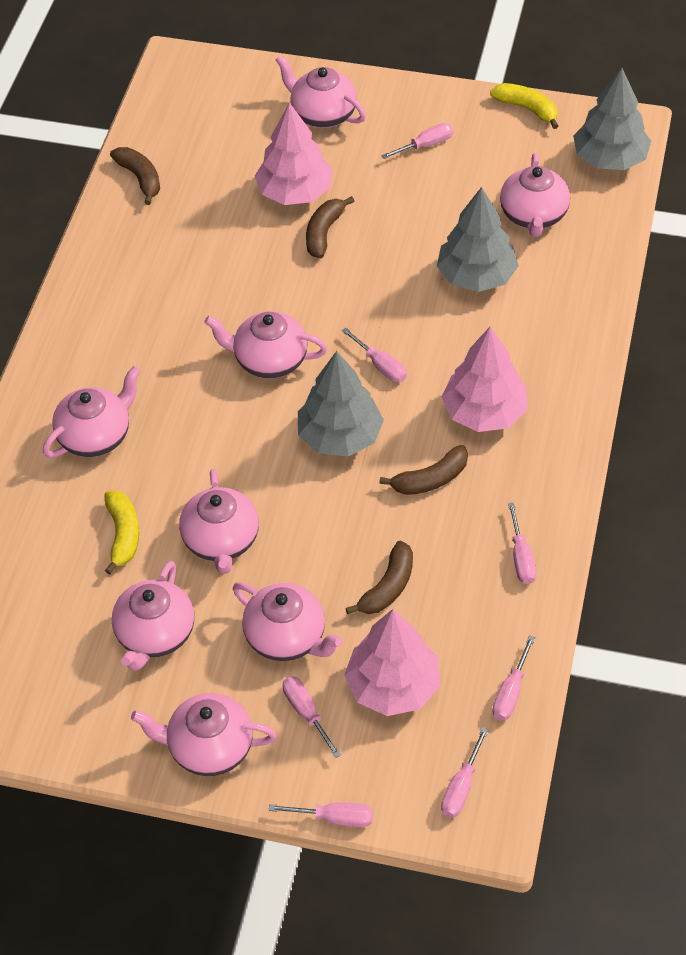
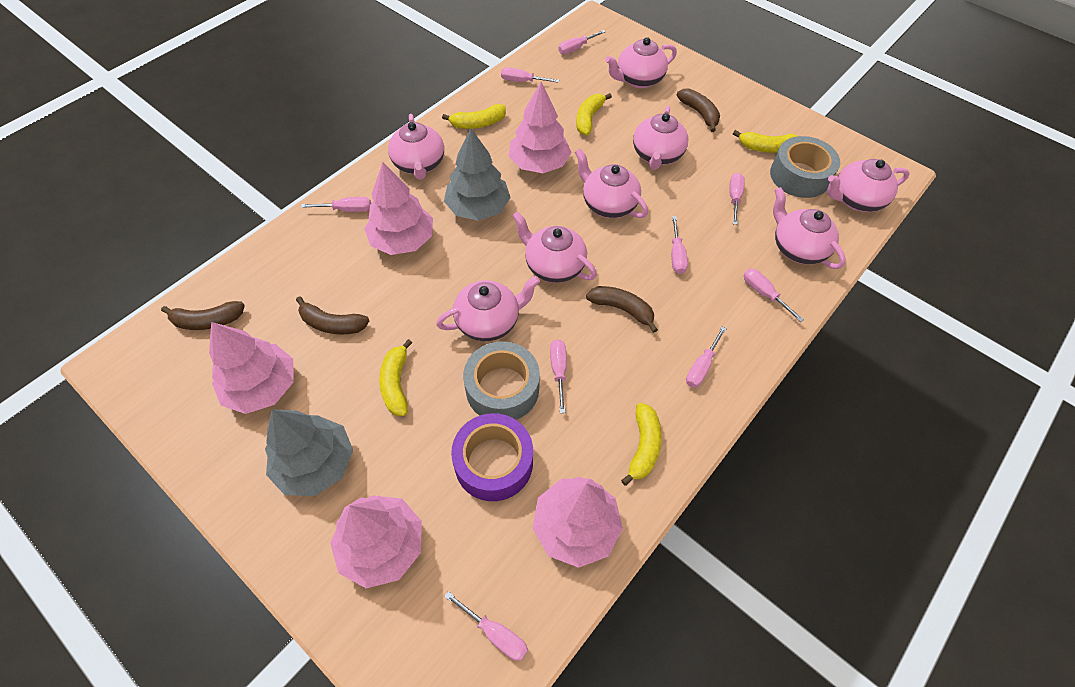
grey tape: 0 -> 2
grey tree: 3 -> 2
pink screwdriver: 7 -> 9
pink tree: 3 -> 5
purple tape: 0 -> 1
yellow banana: 2 -> 5

